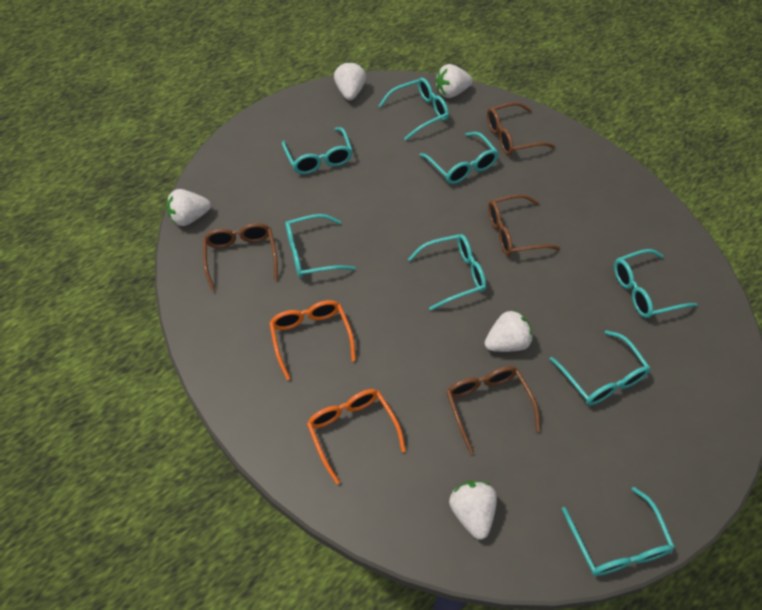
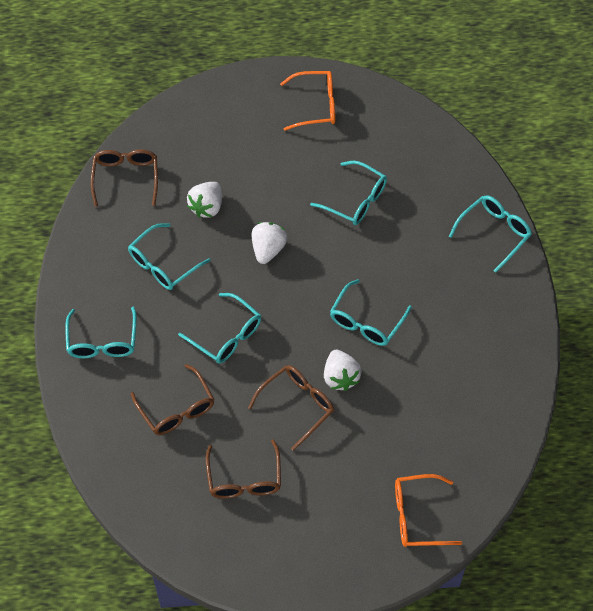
turquoise glasses: 8 -> 6
white strawberry: 5 -> 3

